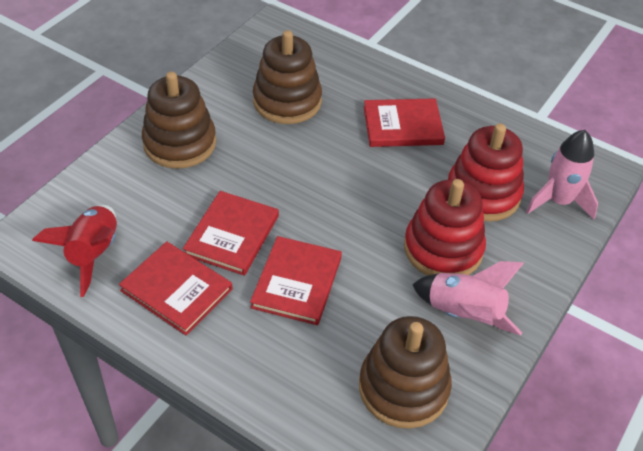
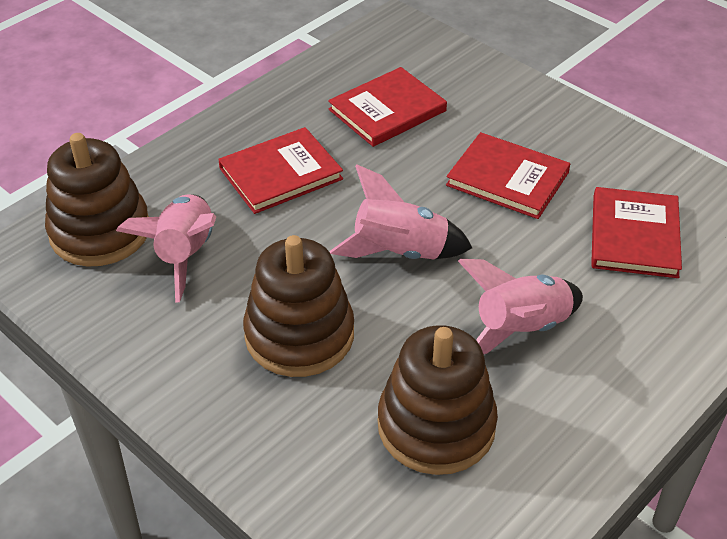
pink rocket: 2 -> 3
red rocket: 1 -> 0
red stacking toy: 2 -> 0

